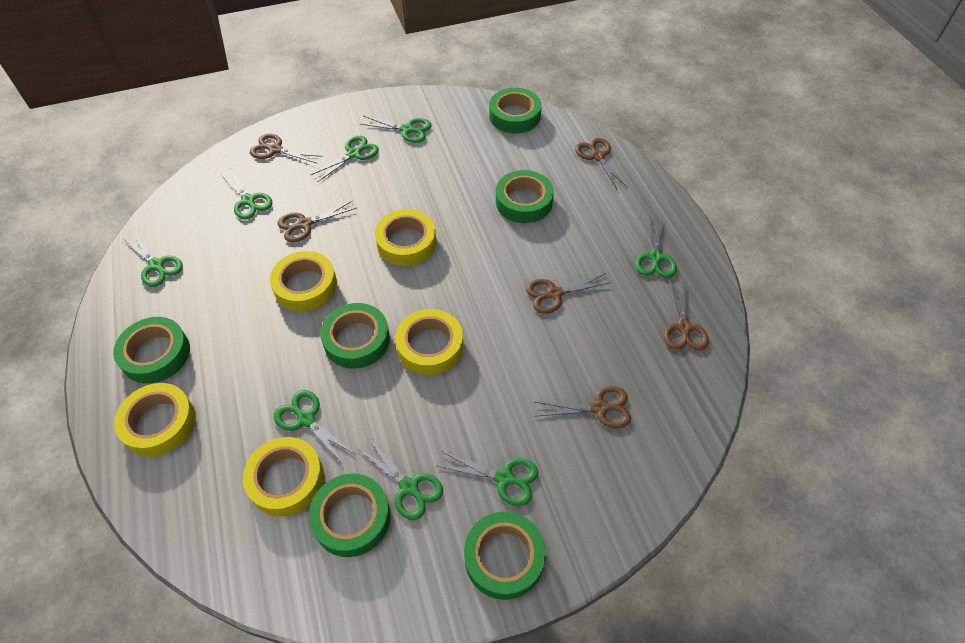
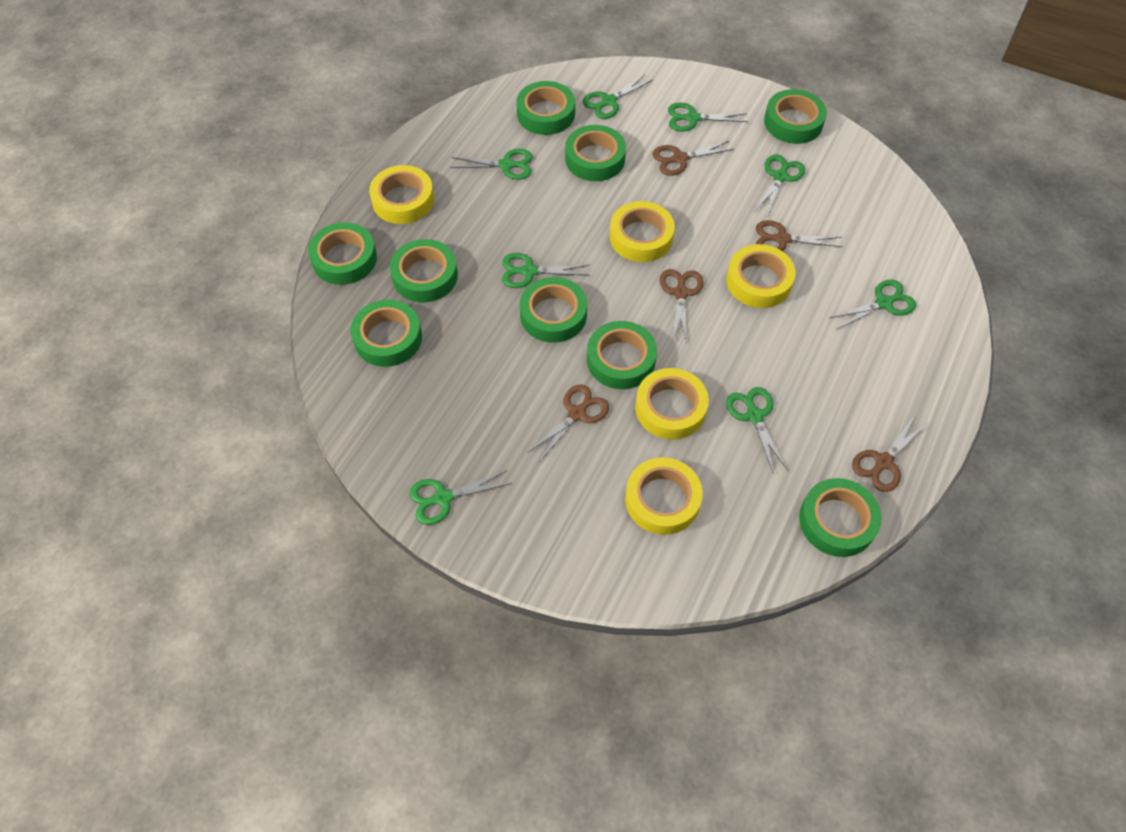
brown scissors: 6 -> 5
green tape: 6 -> 9

